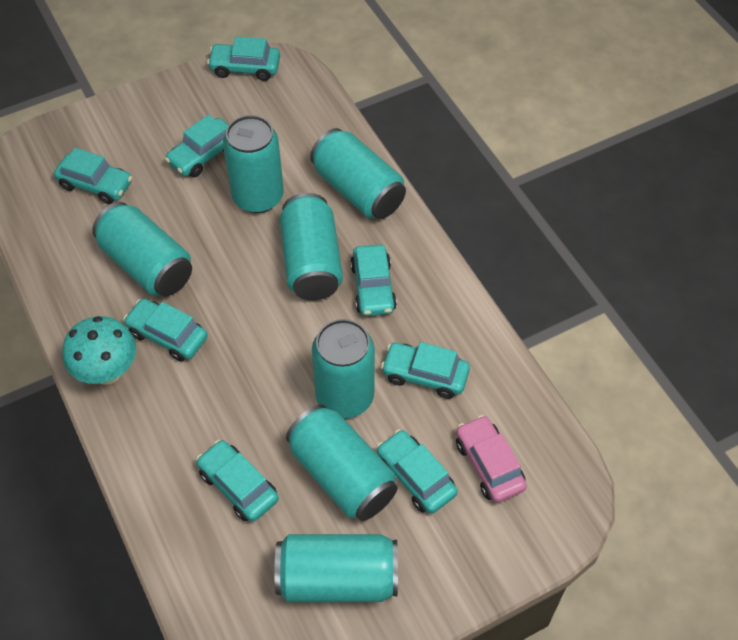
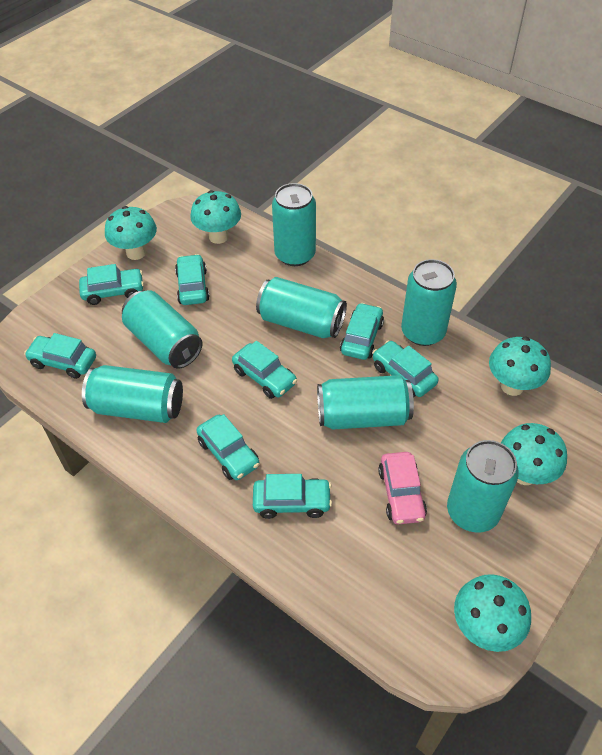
turquoise mushroom: 1 -> 5

